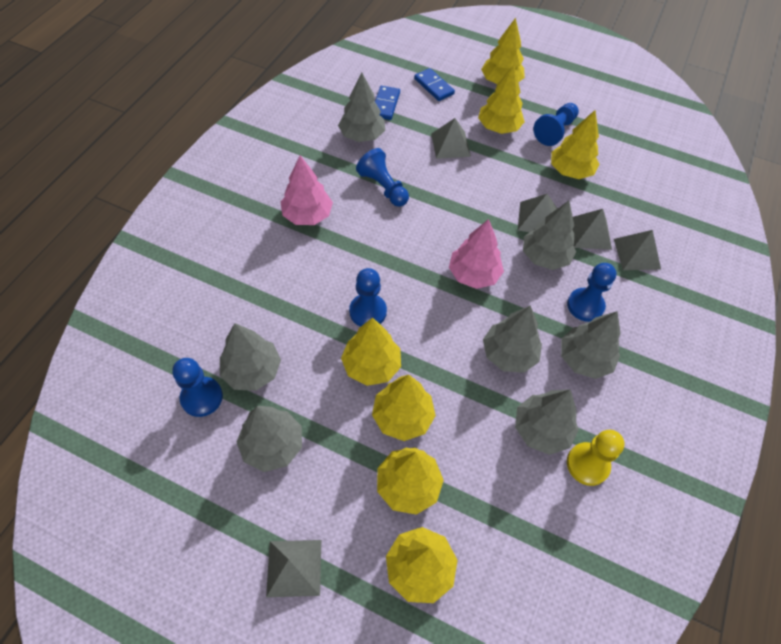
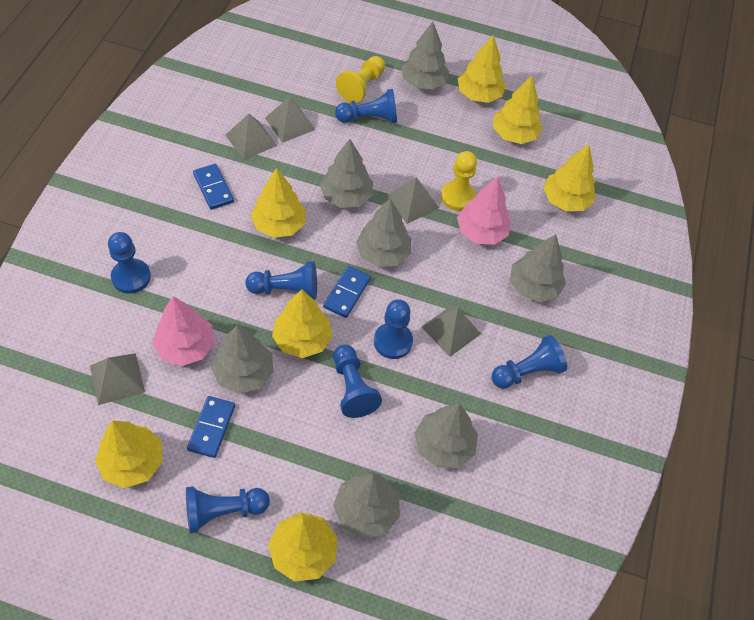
blue domino: 2 -> 3
blue pawn: 5 -> 7
yellow pawn: 1 -> 2

